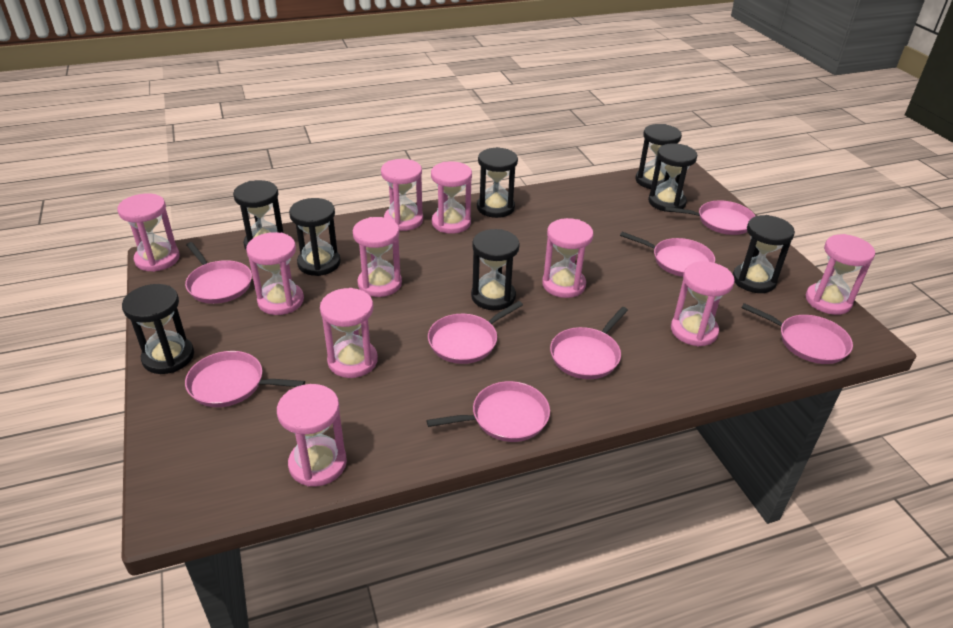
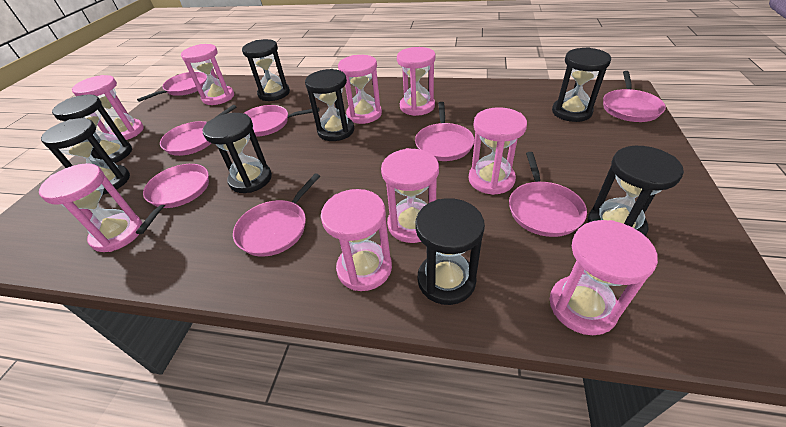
pink hourglass: 10 -> 9

